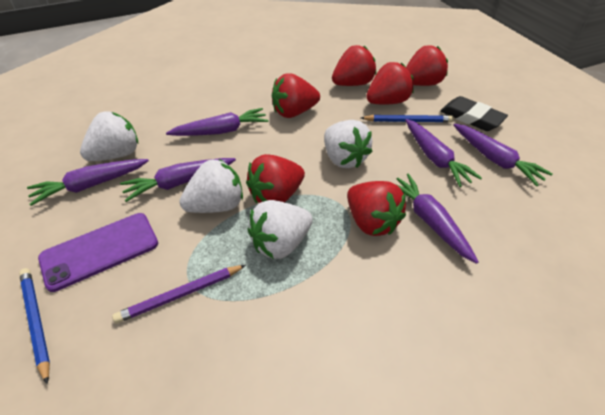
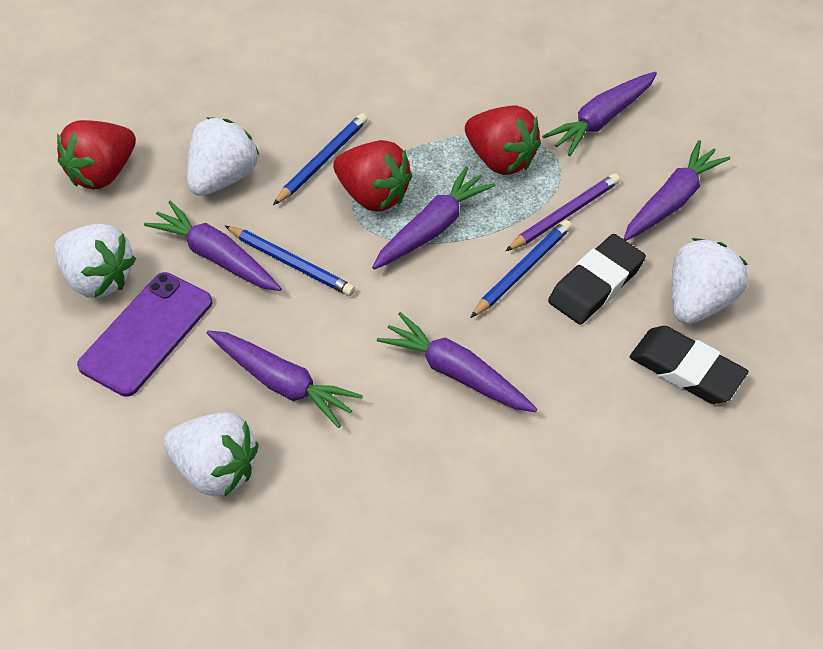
black eraser: 1 -> 2
blue pencil: 2 -> 3
red strawberry: 6 -> 3

